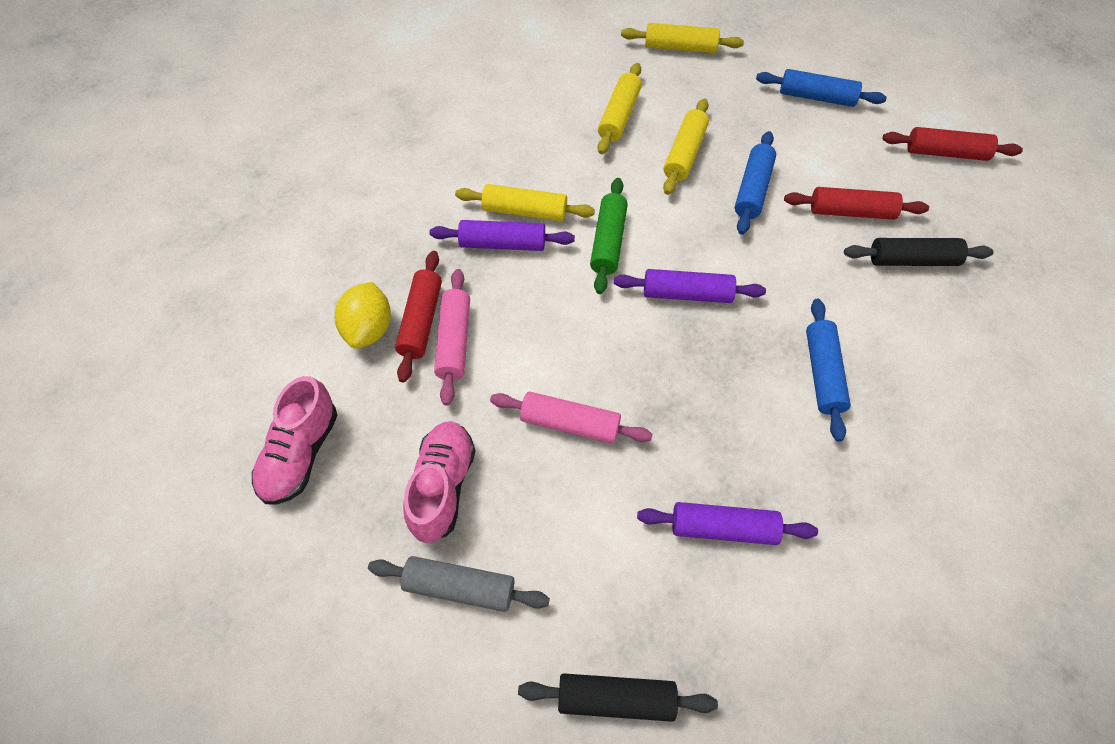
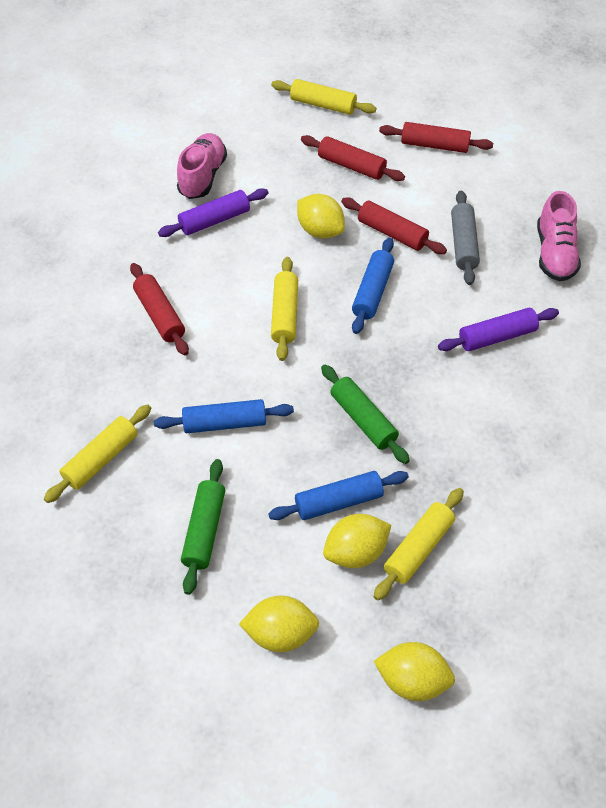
black rolling pin: 2 -> 0
green rolling pin: 1 -> 2
pink rolling pin: 2 -> 0
purple rolling pin: 3 -> 2
red rolling pin: 3 -> 4
yellow lemon: 1 -> 4

